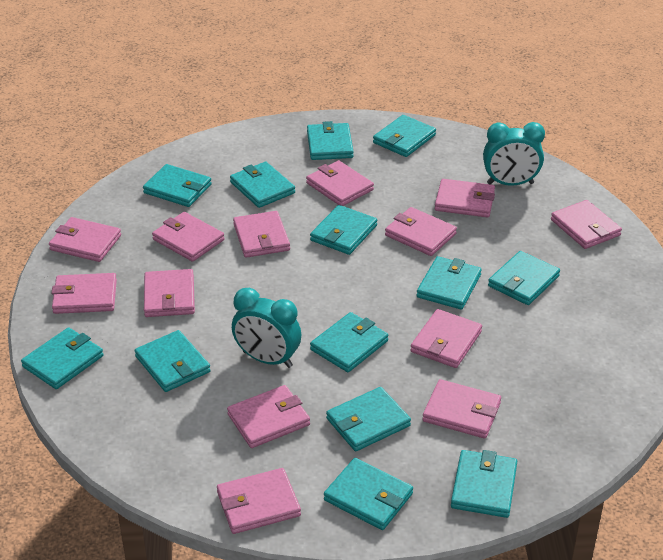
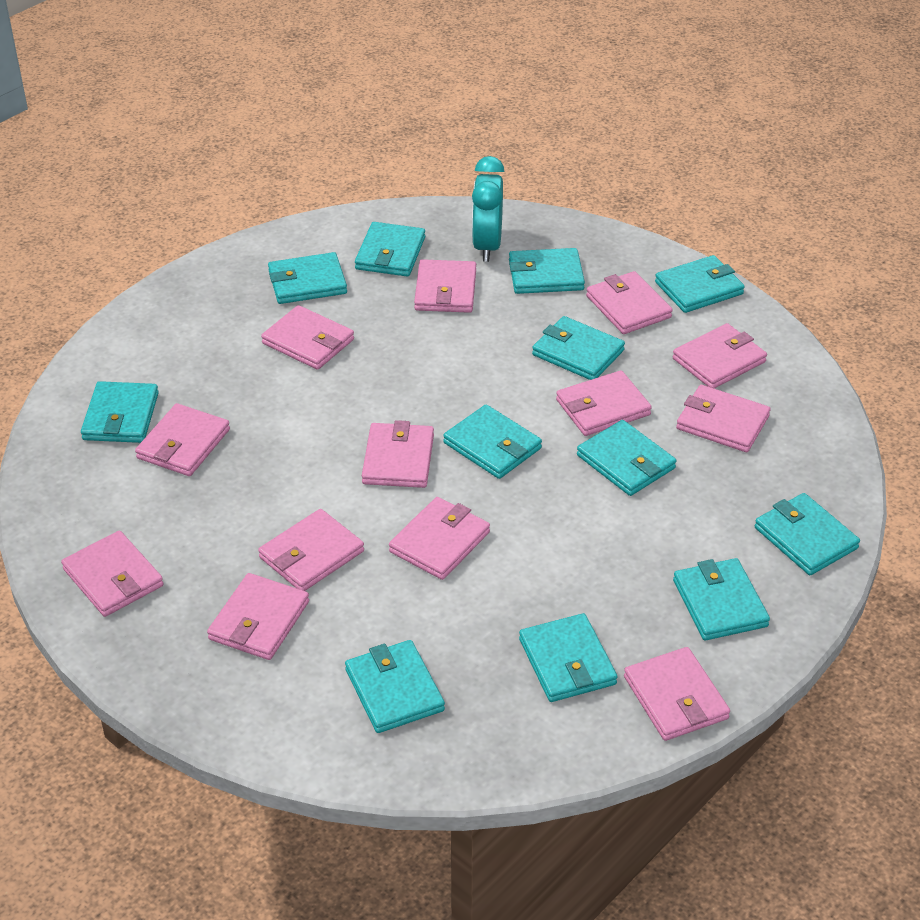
turquoise clock: 2 -> 1
turquoise wallet: 13 -> 12

